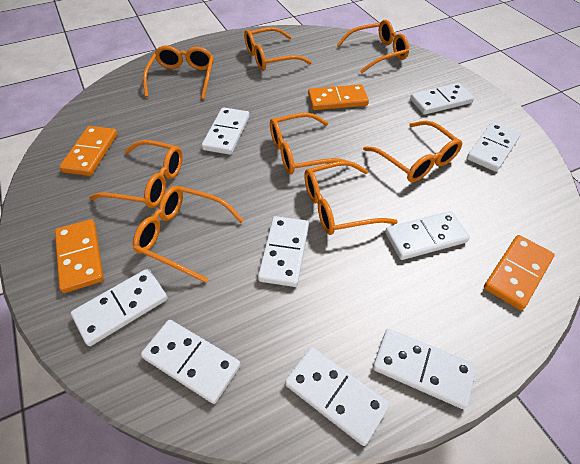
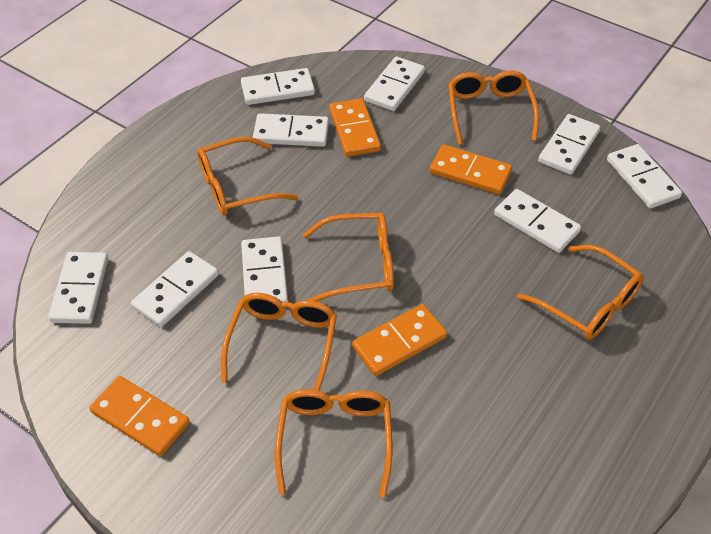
orange glasses: 8 -> 6

